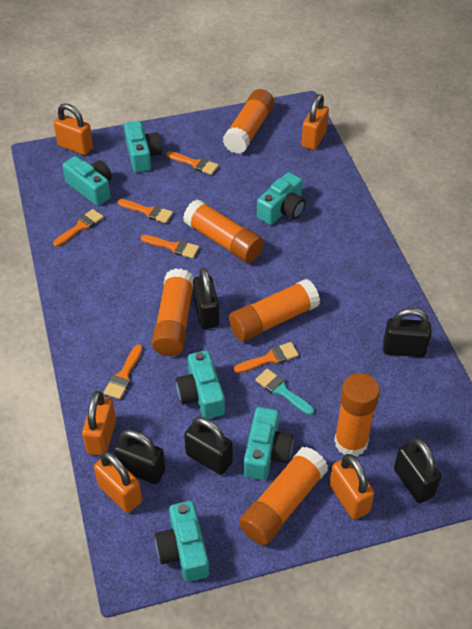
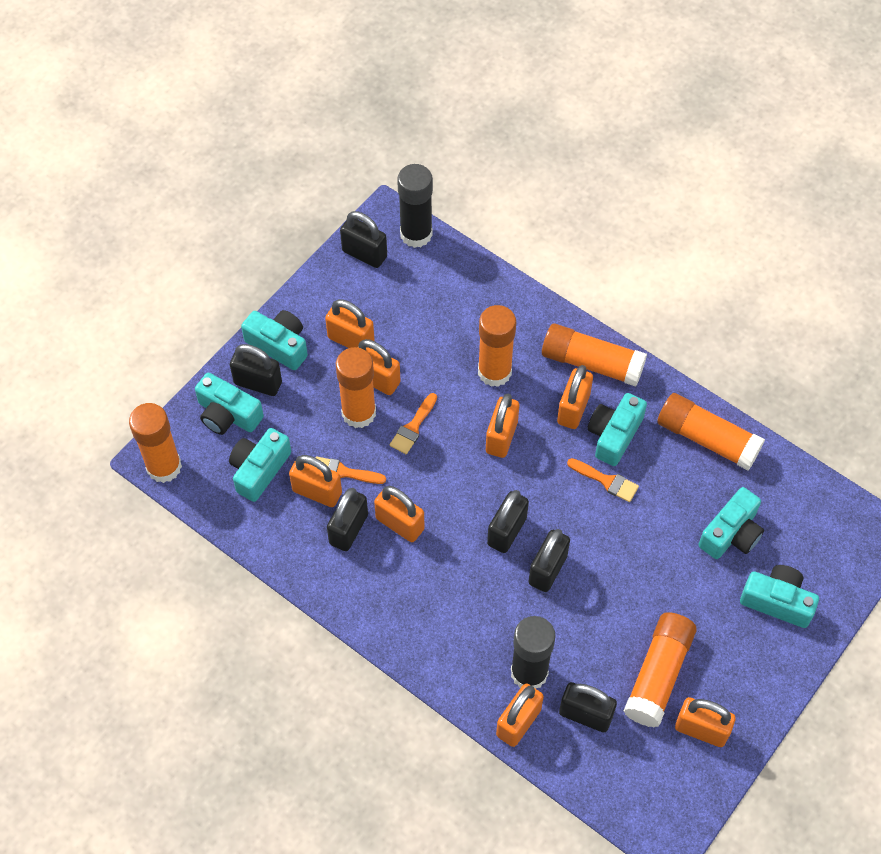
black glue stick: 0 -> 2
black padlock: 5 -> 6
orange brush: 6 -> 3
orange padlock: 5 -> 8
turquoise brush: 1 -> 0

